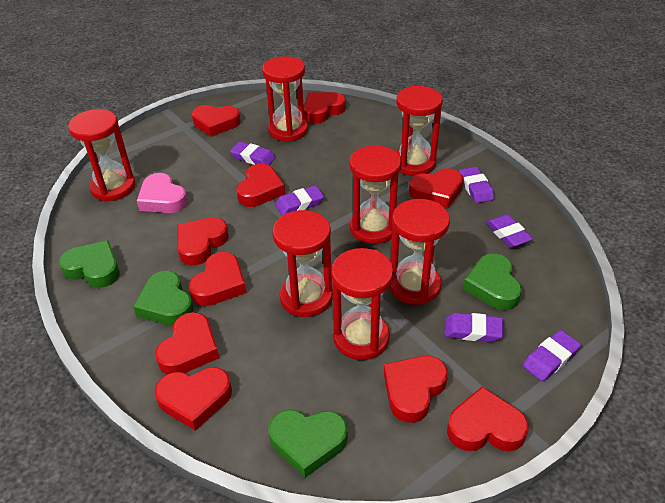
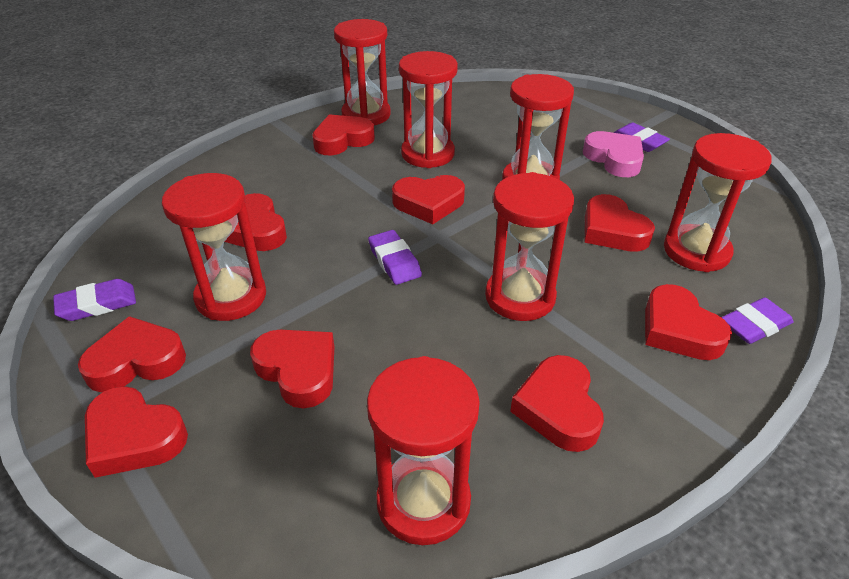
green heart: 4 -> 0
purple eraser: 6 -> 4
red heart: 10 -> 9

